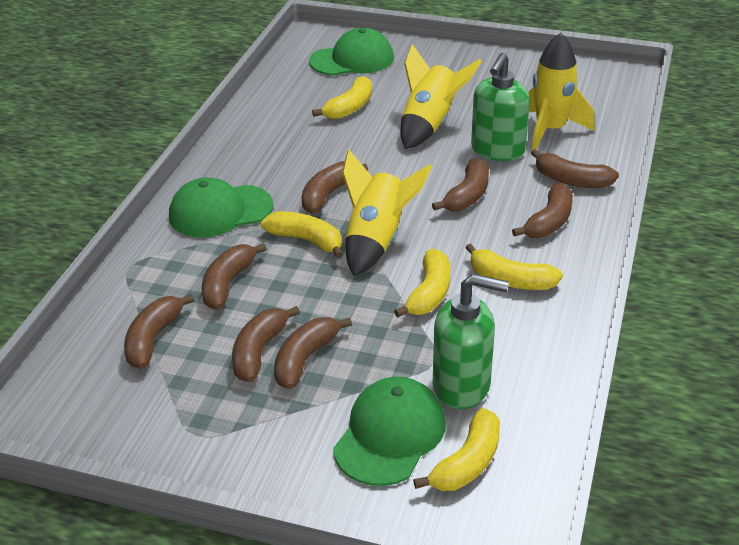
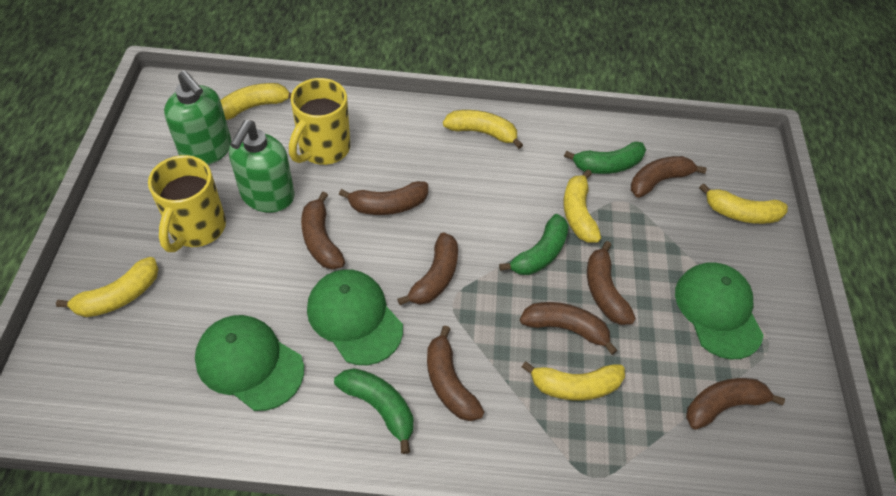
green banana: 0 -> 3
yellow banana: 5 -> 6
yellow mug: 0 -> 2
yellow rocket: 3 -> 0

